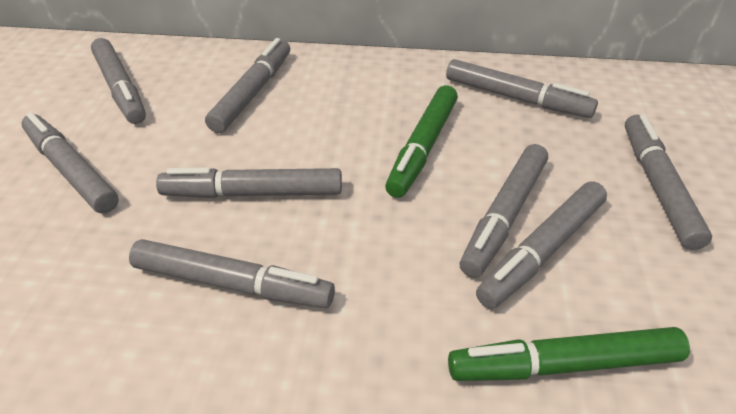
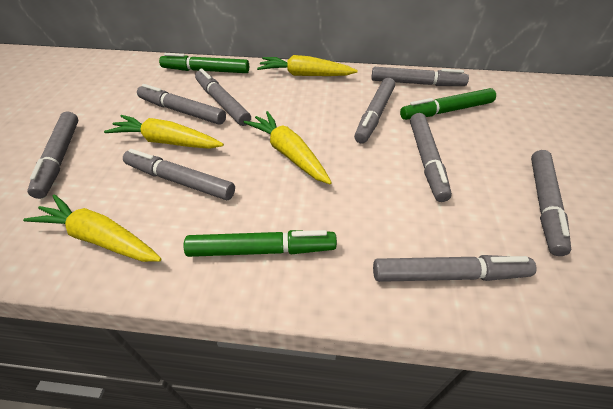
green marker: 2 -> 3
yellow carrot: 0 -> 4

